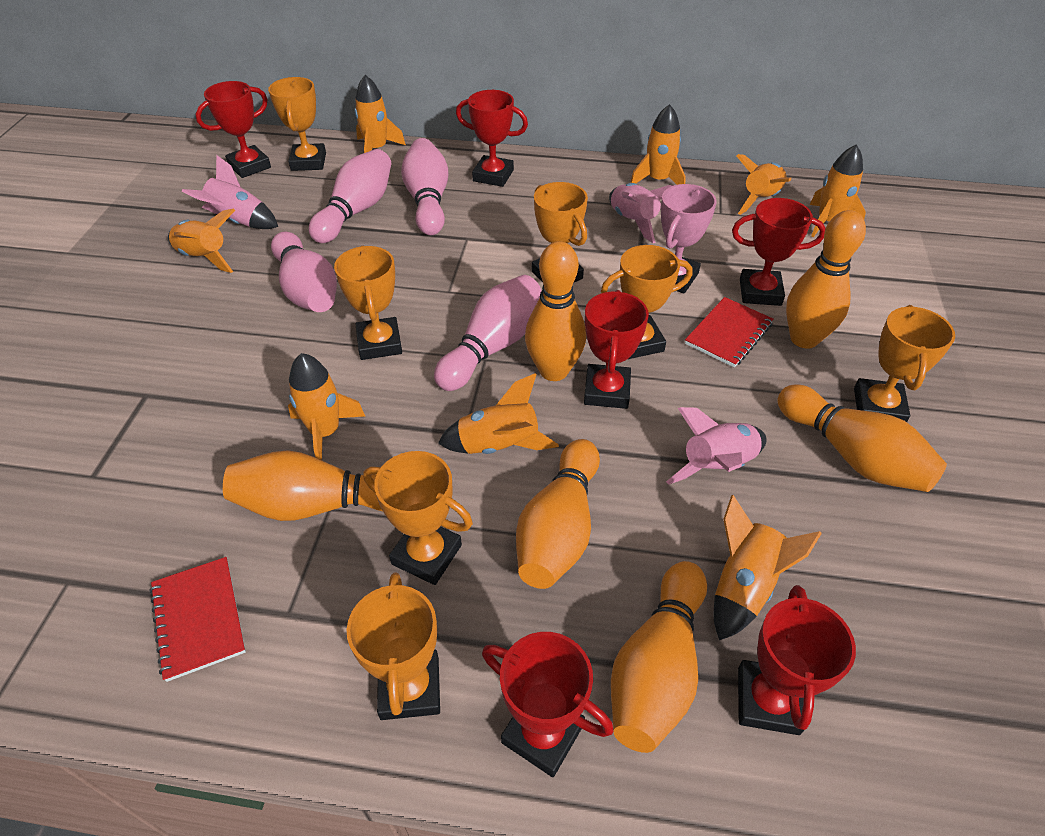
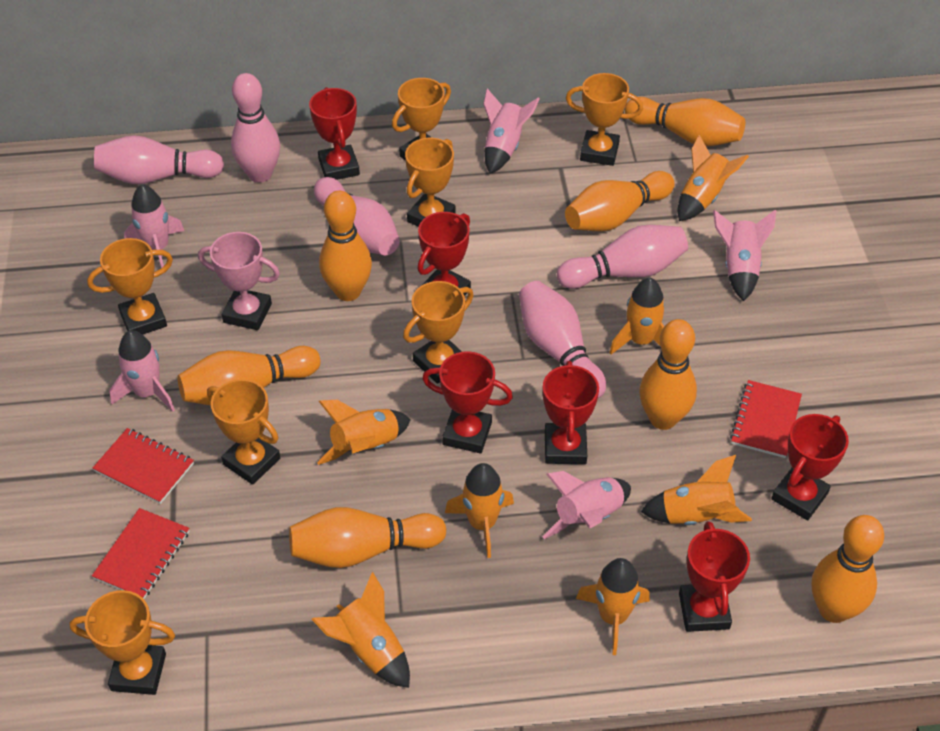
orange bowling pin: 6 -> 7
orange rocket: 8 -> 7
pink bowling pin: 4 -> 5
pink rocket: 3 -> 5
red notebook: 2 -> 3

